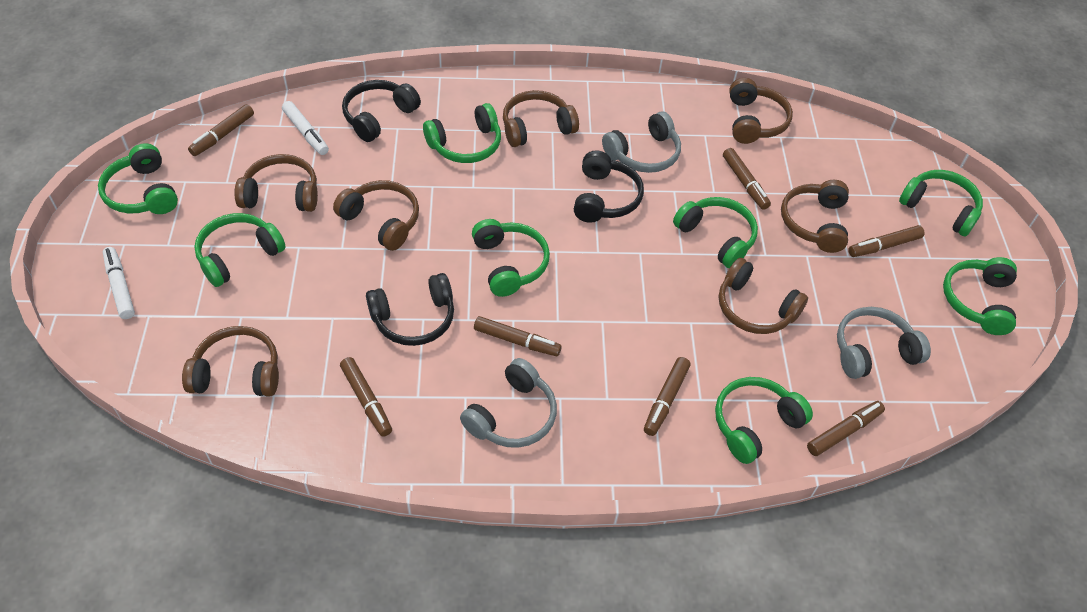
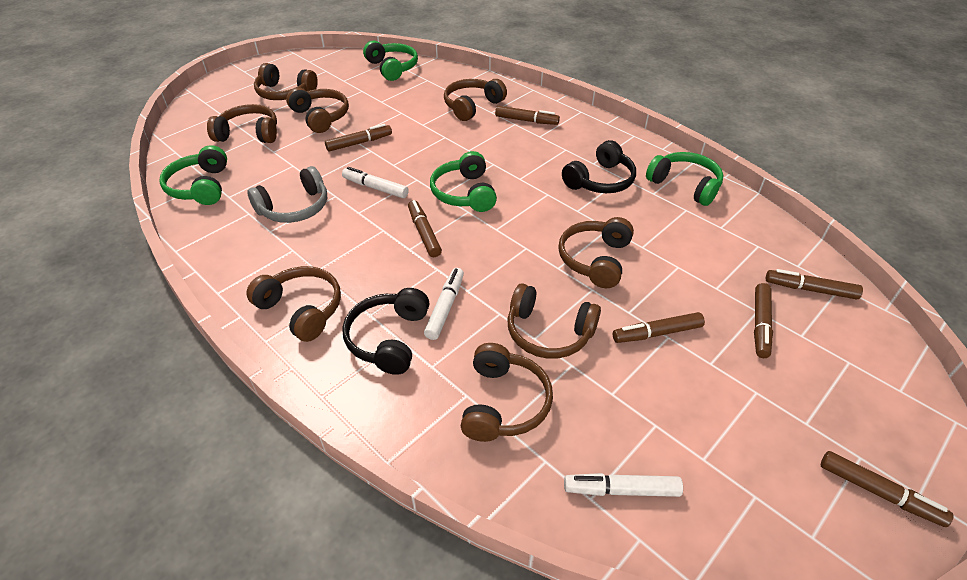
black headphones: 3 -> 2
brown headphones: 7 -> 8
green headphones: 8 -> 4
grey headphones: 3 -> 1
white marker: 2 -> 3

